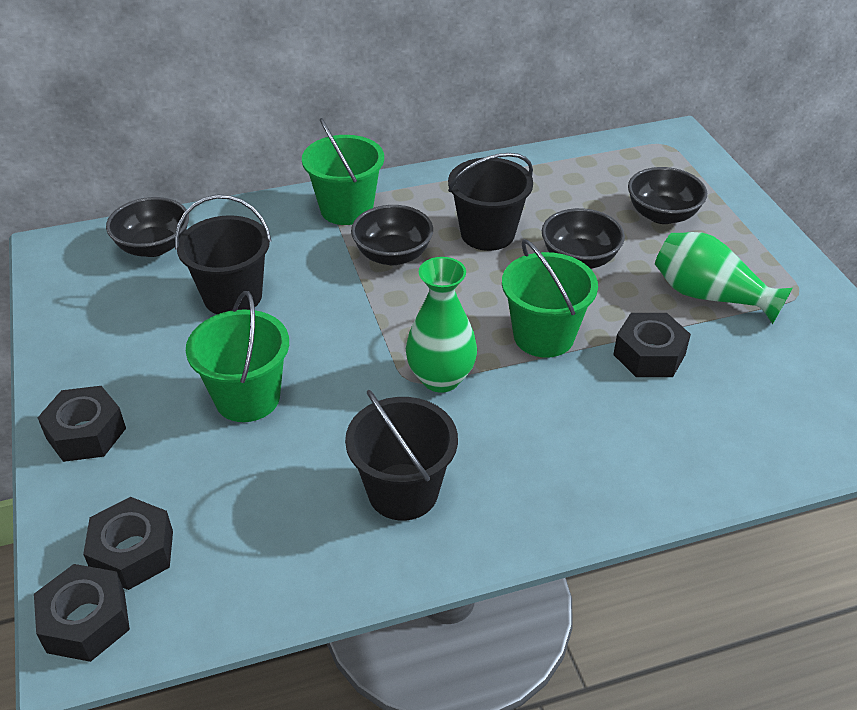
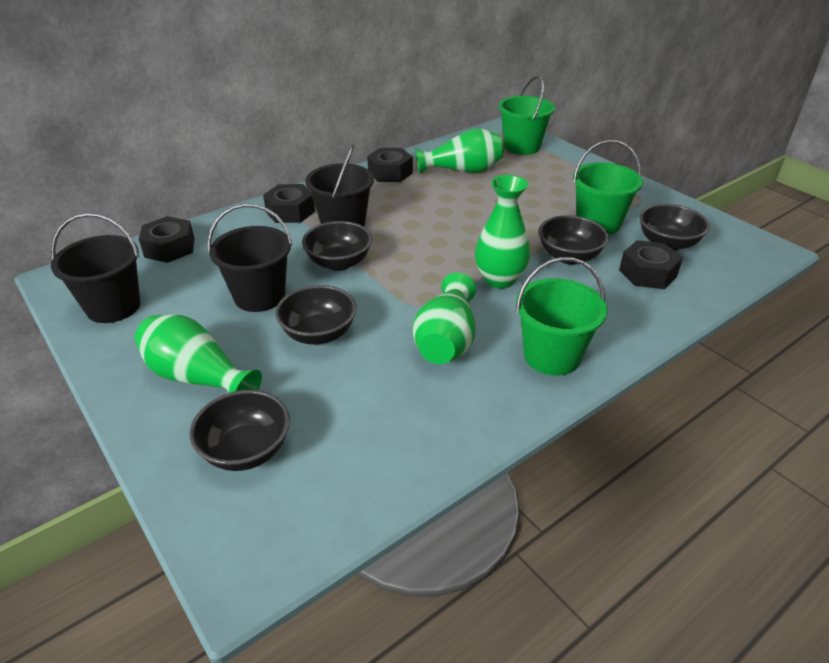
black bowl: 4 -> 5
green vase: 2 -> 4

